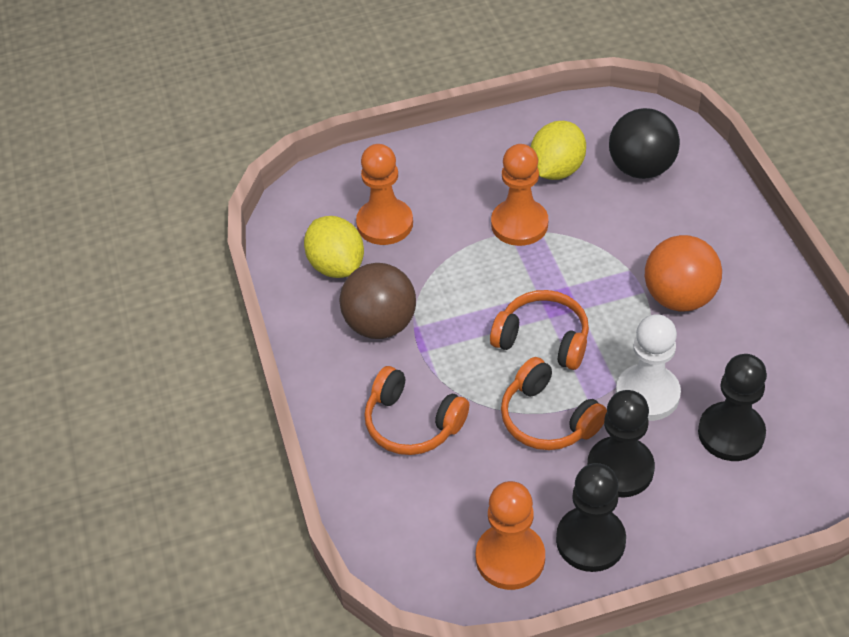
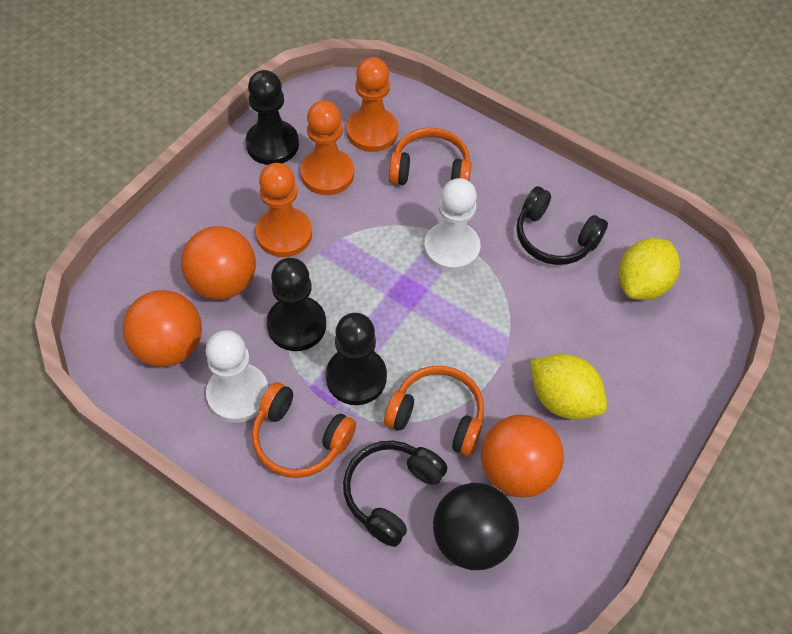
black headphones: 0 -> 2
brown ball: 1 -> 0
orange ball: 1 -> 3
white pawn: 1 -> 2

